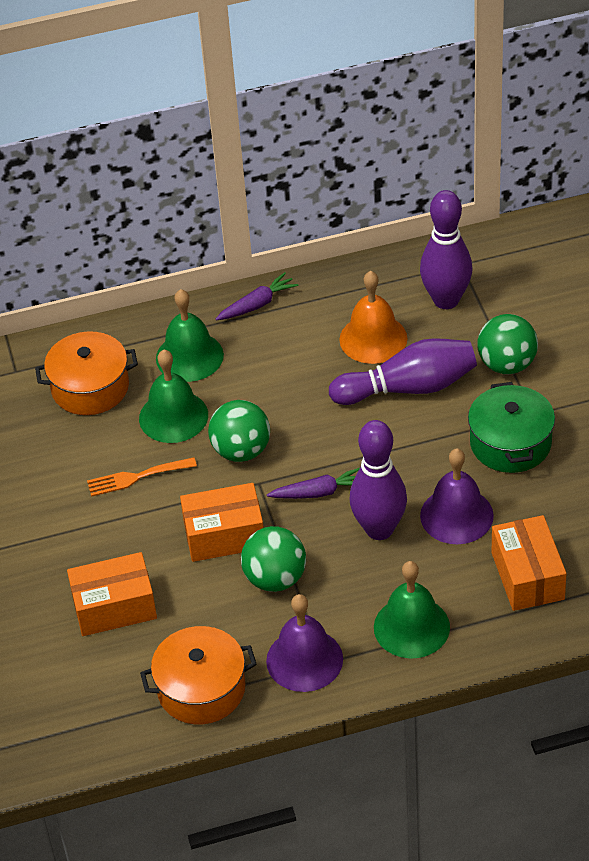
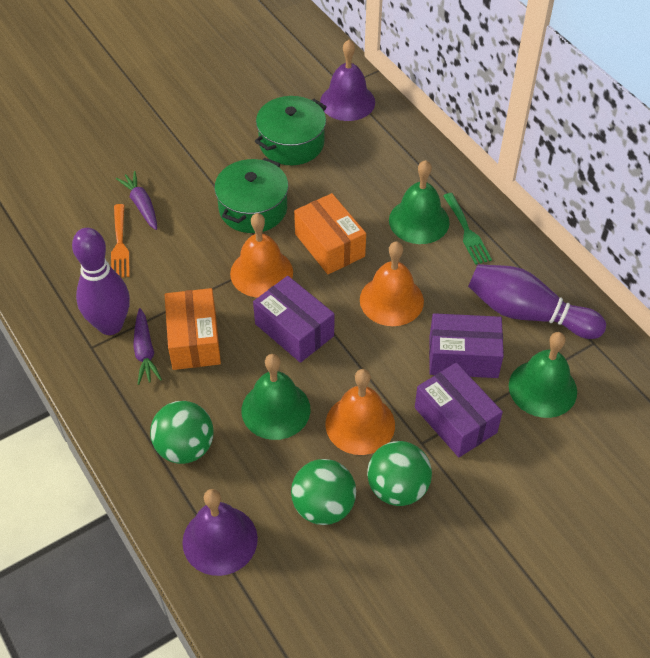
green fork: 0 -> 1
green pot: 1 -> 2
orange bell: 1 -> 3
orange box: 3 -> 2
orange pot: 2 -> 0
purple bowling pin: 3 -> 2
purple box: 0 -> 3

